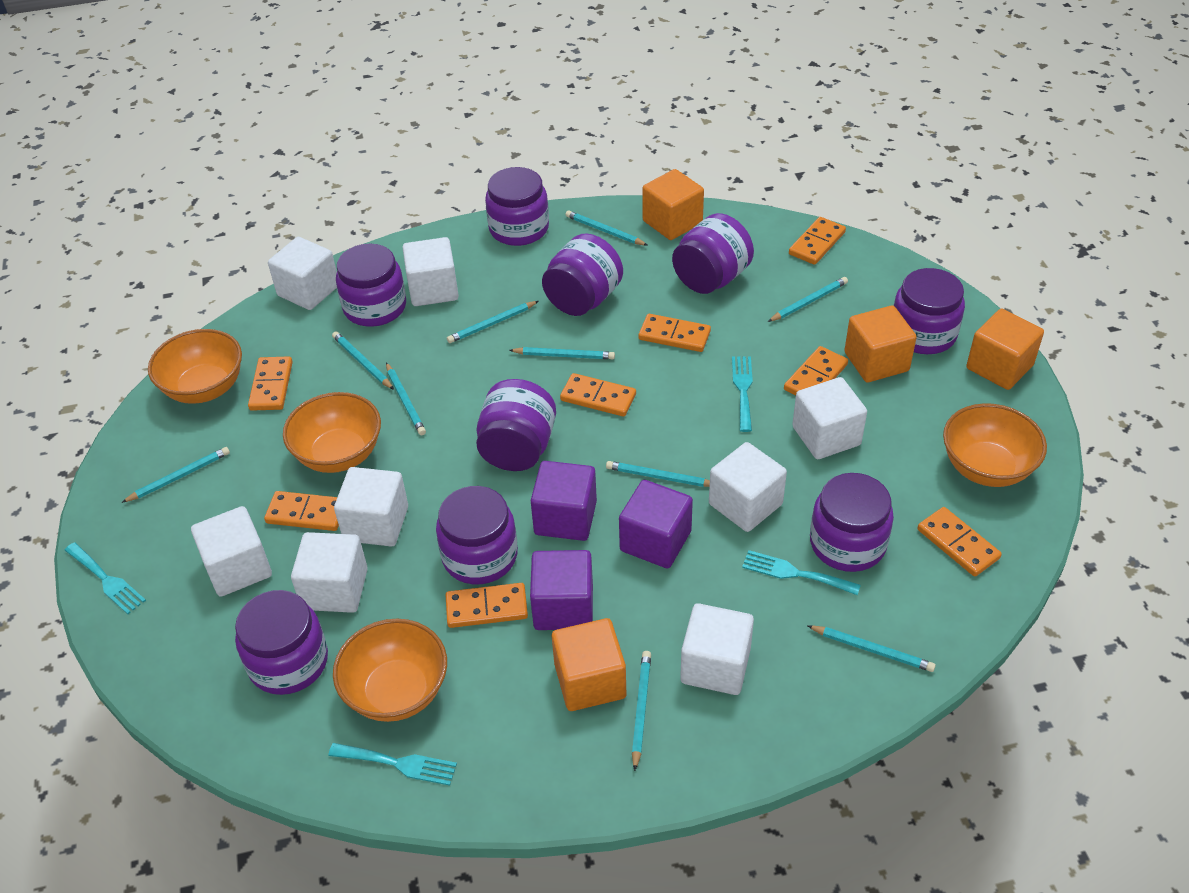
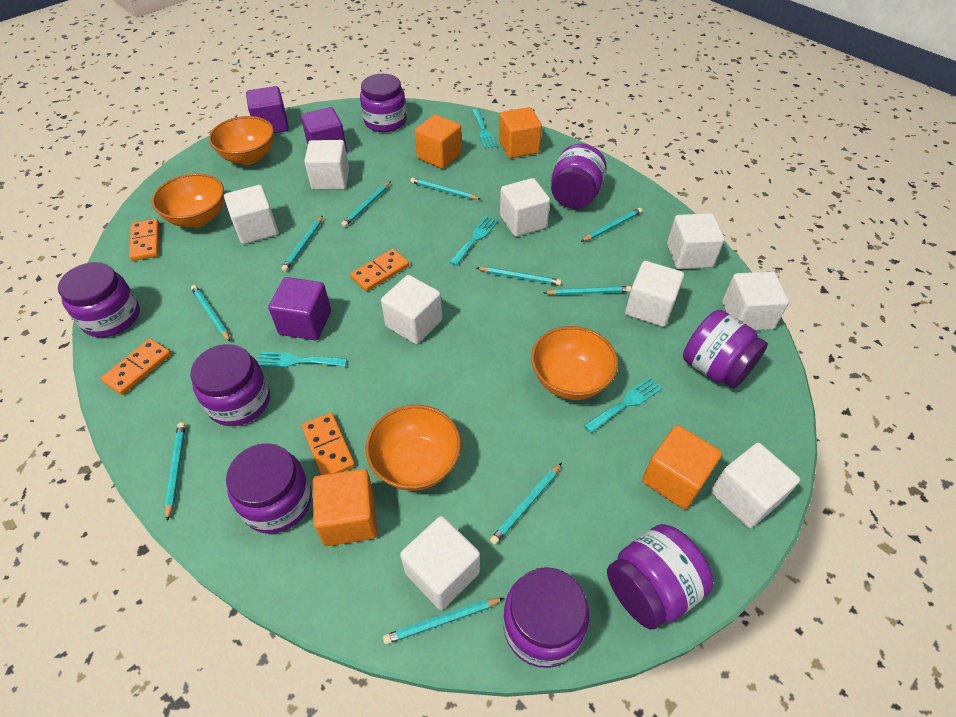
orange domino: 8 -> 4
purple jar: 9 -> 8
white cube: 8 -> 9

